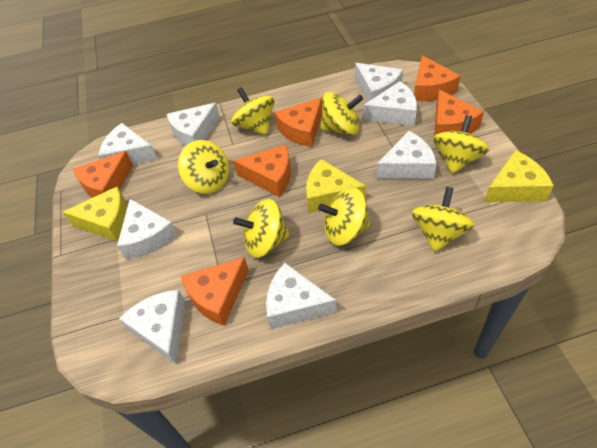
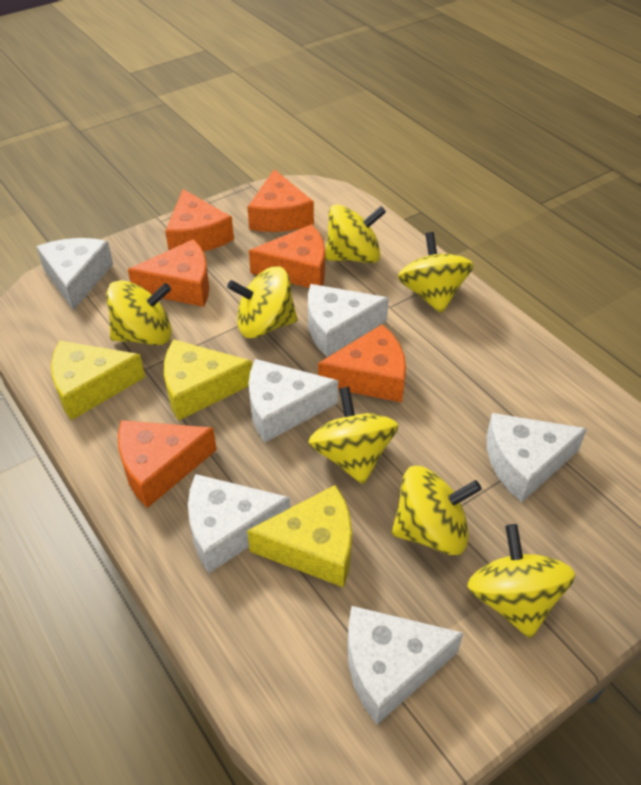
white cheese: 8 -> 6

